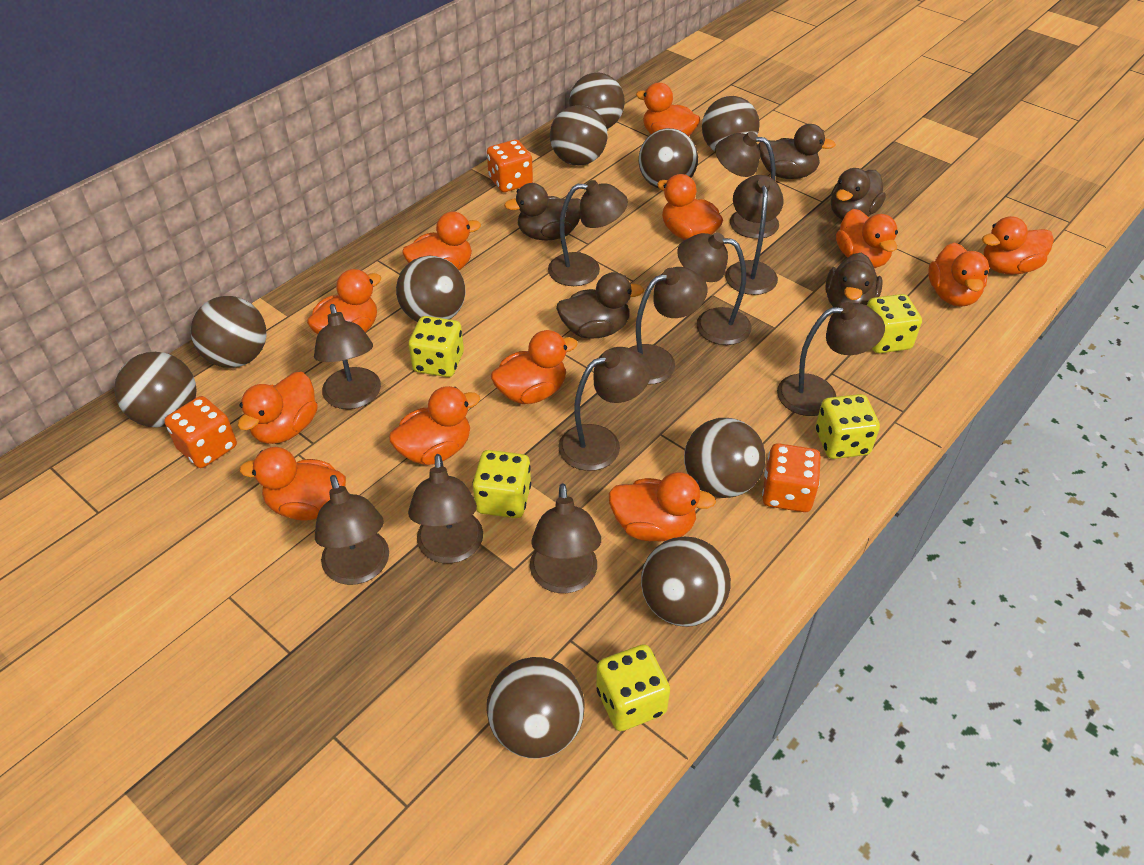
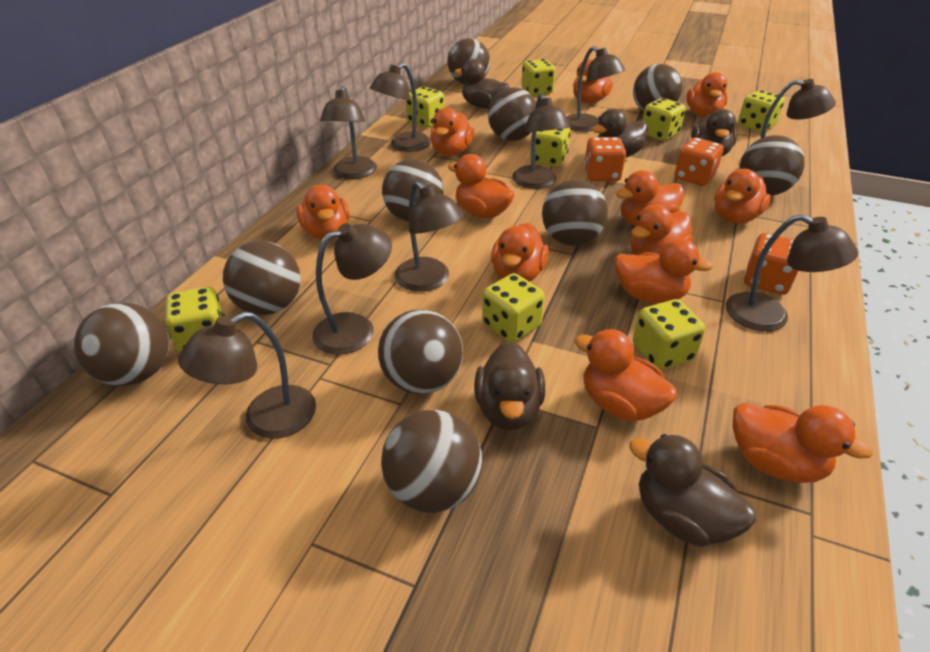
brown lamp: 11 -> 9
yellow dice: 5 -> 8

